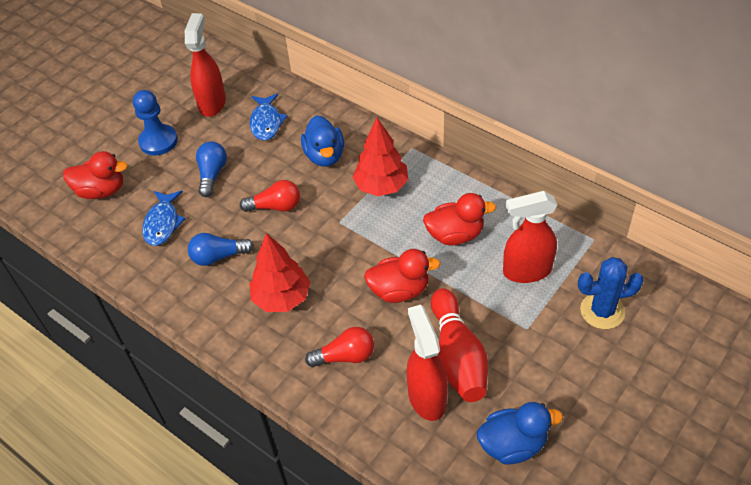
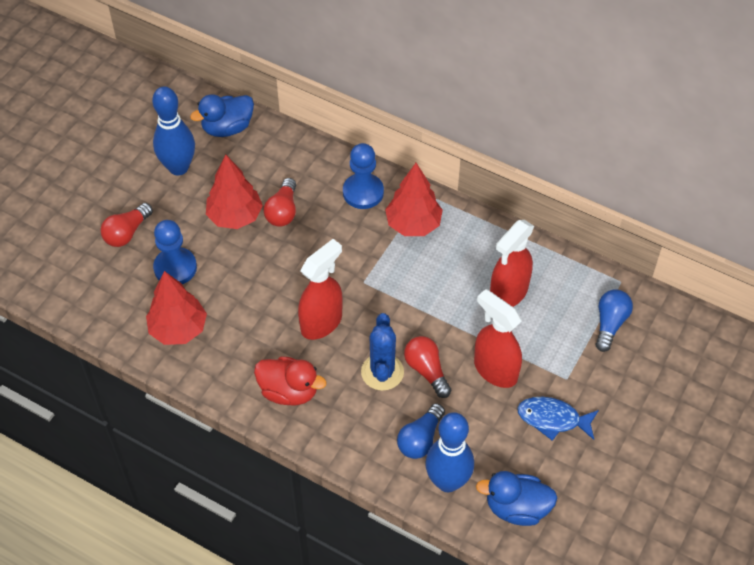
blue bowling pin: 0 -> 2
blue fish: 2 -> 1
blue pawn: 1 -> 2
red bowling pin: 1 -> 0
red duck: 3 -> 1
red light bulb: 2 -> 3
red tree: 2 -> 3

